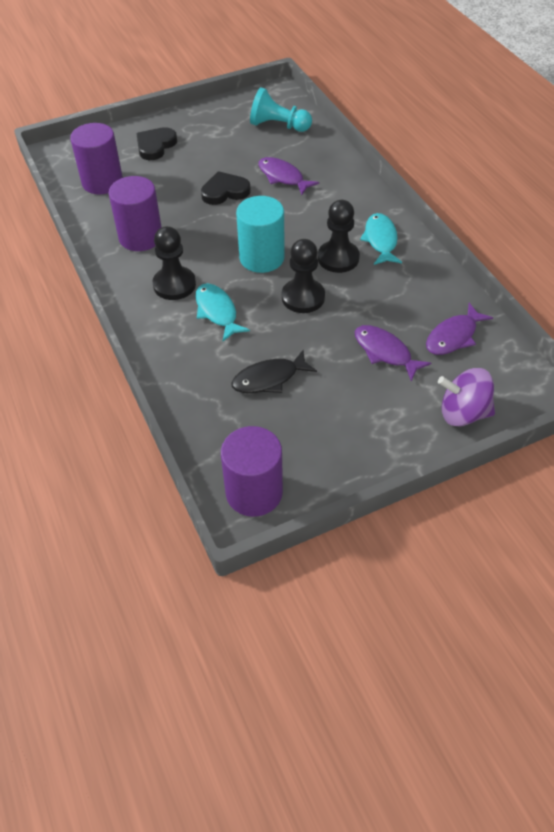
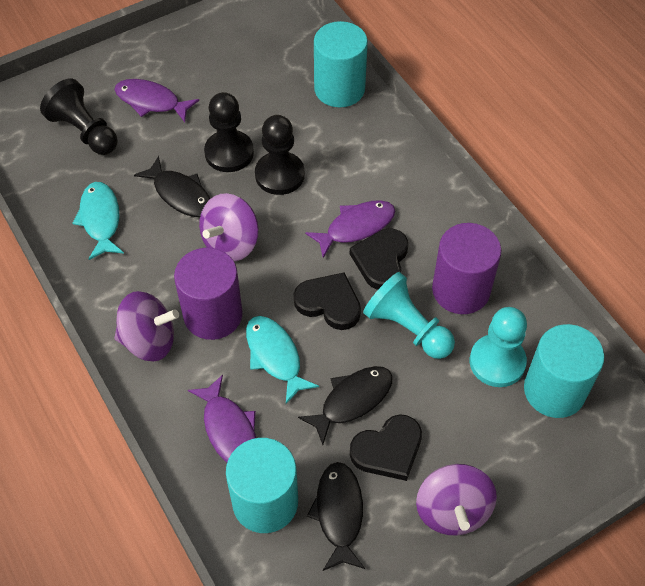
black fish: 1 -> 3
black heart: 2 -> 3
purple cylinder: 3 -> 2
purple spinning top: 1 -> 3
turquoise cylinder: 1 -> 3
turquoise pawn: 1 -> 2

